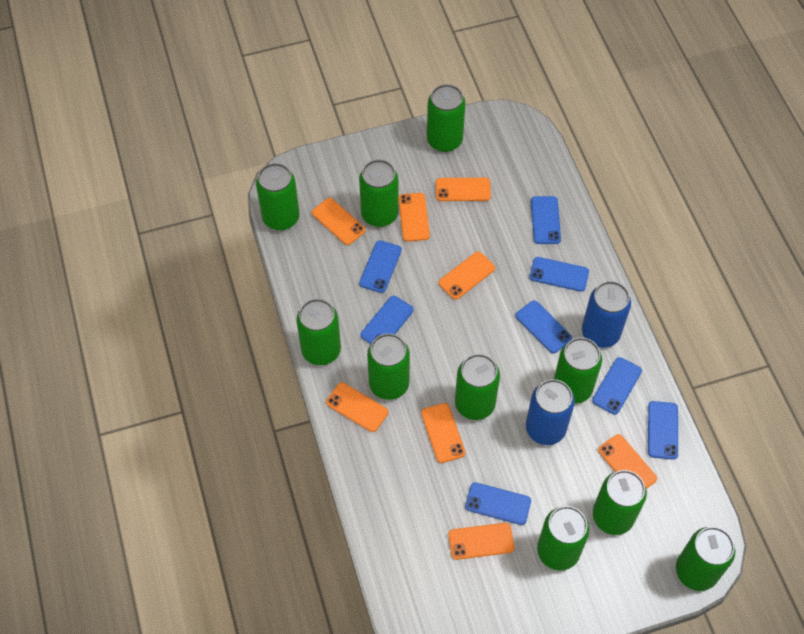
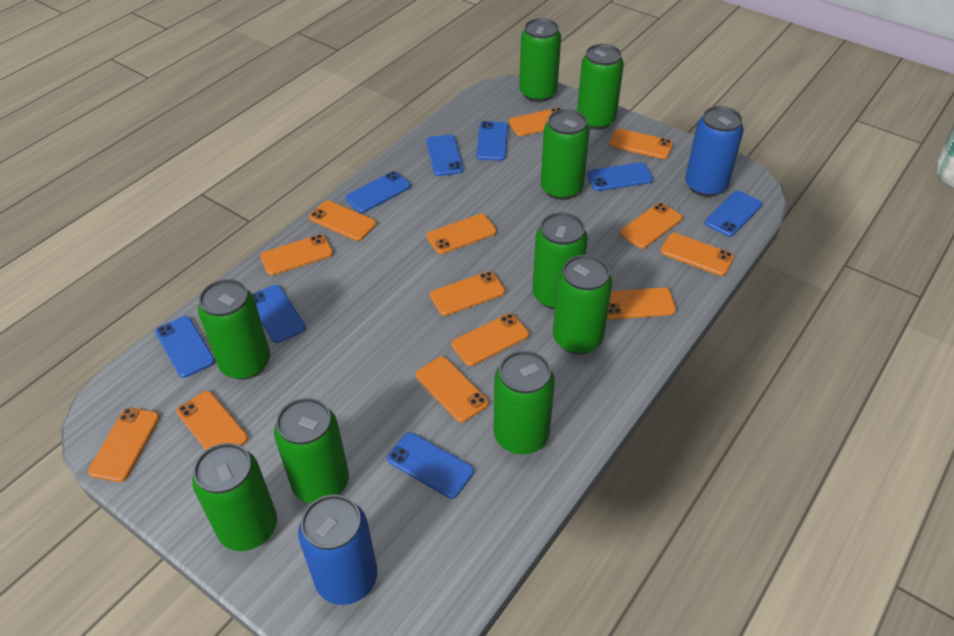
green can: 10 -> 9
orange phone: 8 -> 13

